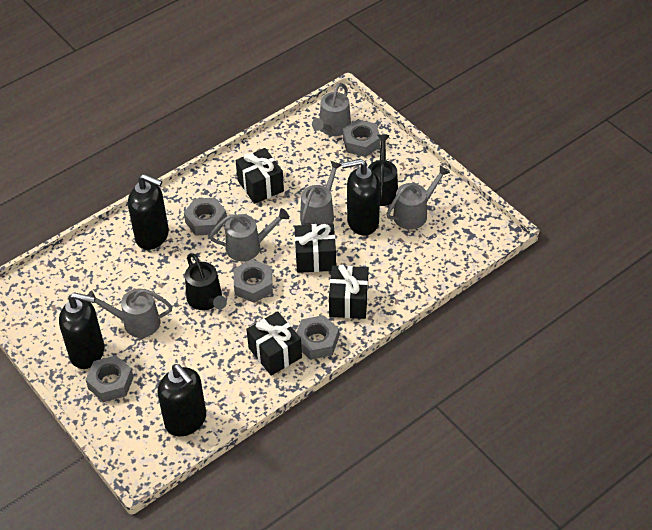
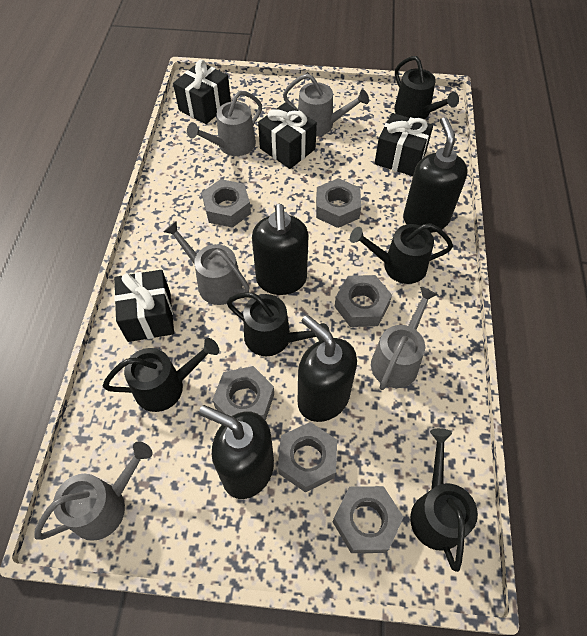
black watering can: 2 -> 5
grey nut: 5 -> 6

